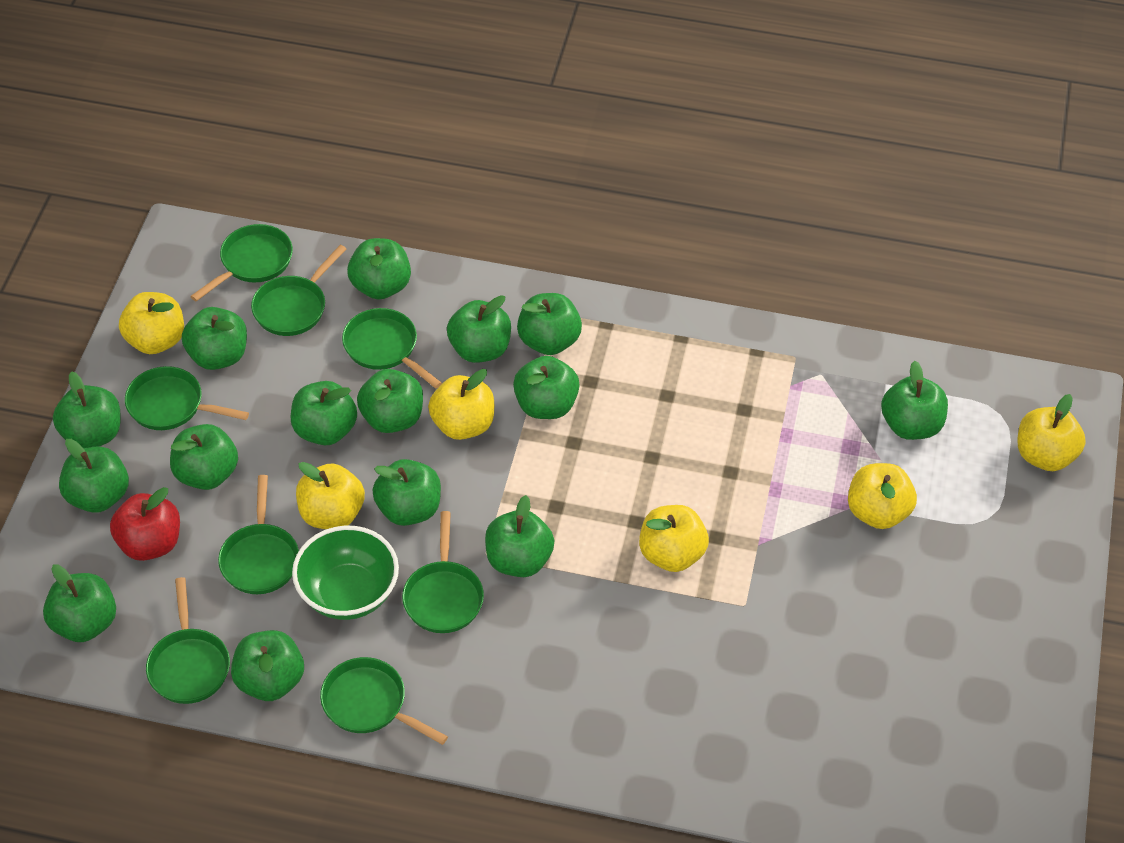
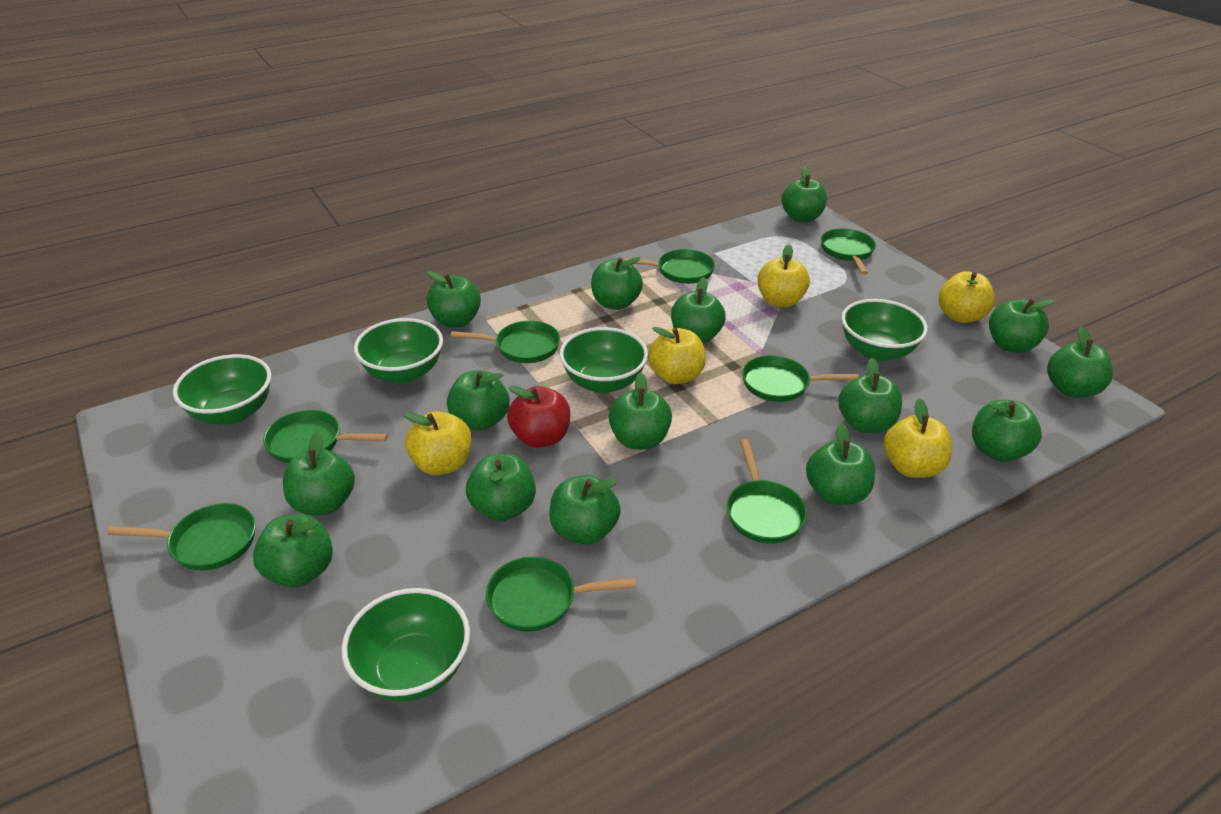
green bowl: 1 -> 5
yellow apple: 6 -> 5

